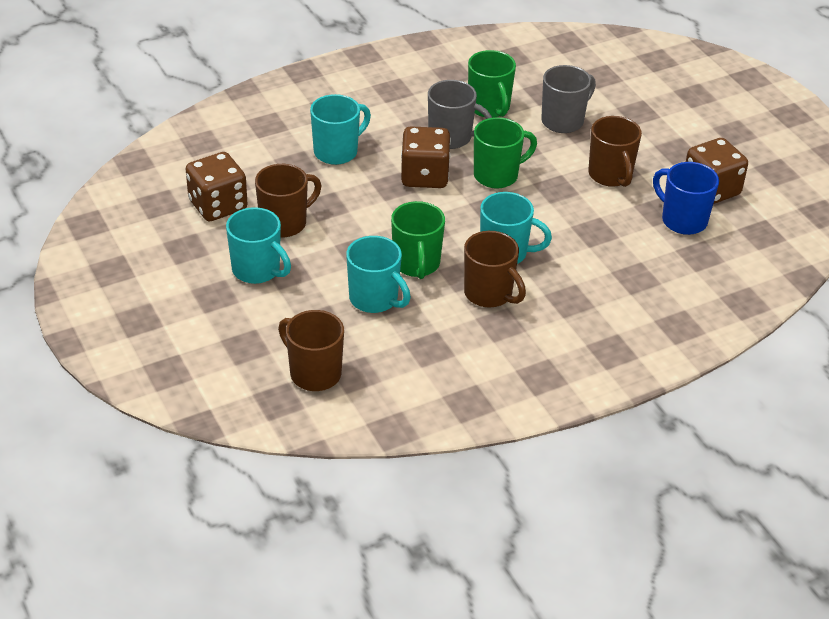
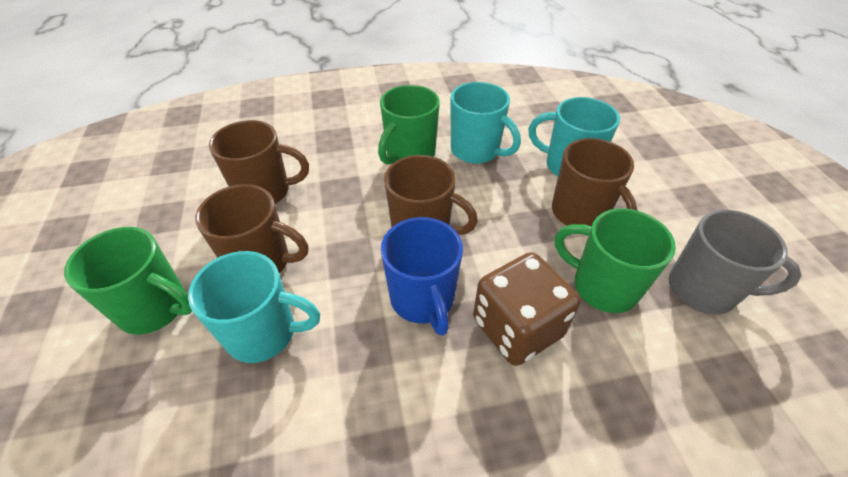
brown dice: 3 -> 1
grey mug: 2 -> 1
turquoise mug: 4 -> 3

